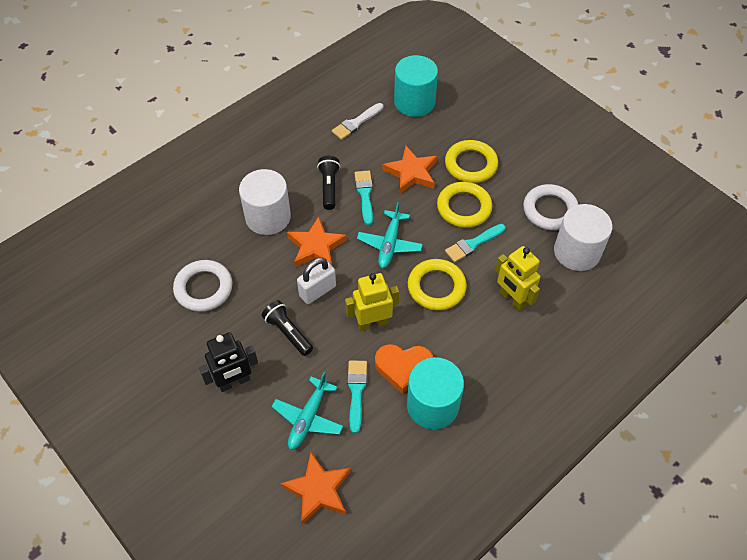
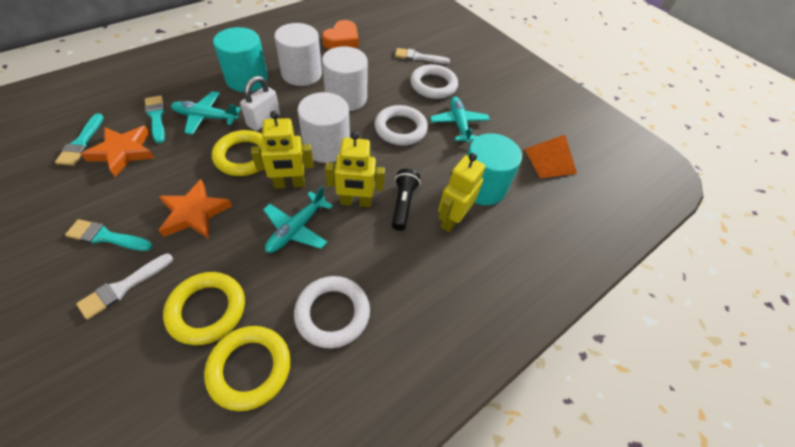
black flashlight: 2 -> 1
black robot: 1 -> 0
orange pyramid: 0 -> 1
orange star: 3 -> 2
turquoise plane: 2 -> 3
white brush: 1 -> 2
white cylinder: 2 -> 3
white ring: 2 -> 3
yellow robot: 2 -> 3

